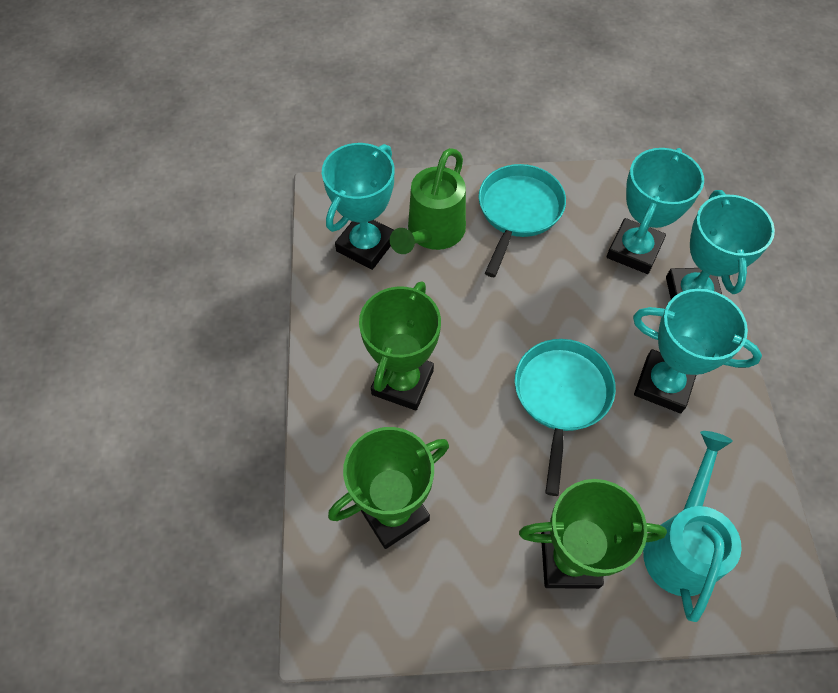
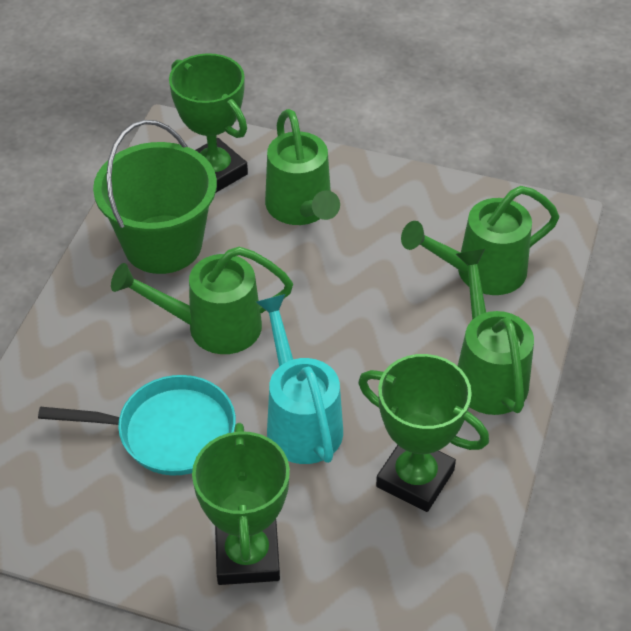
green bucket: 0 -> 1
green watering can: 1 -> 4
turquoise pan: 2 -> 1
turquoise trophy: 4 -> 0

